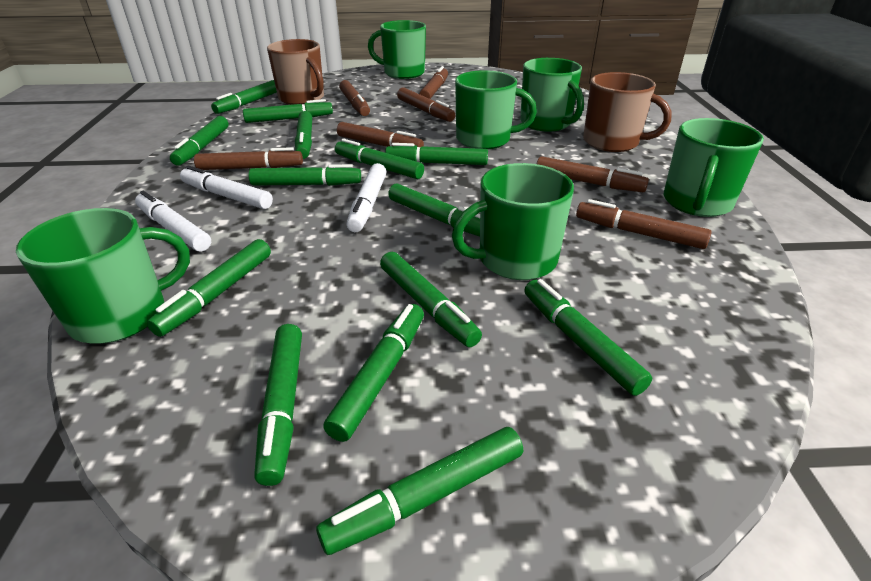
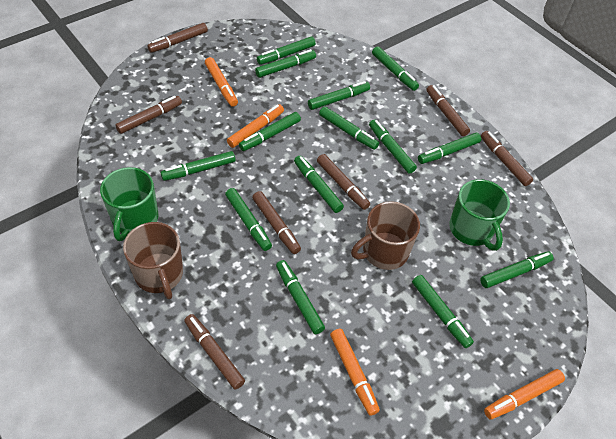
green mug: 6 -> 2
orange marker: 0 -> 4
white marker: 3 -> 0

